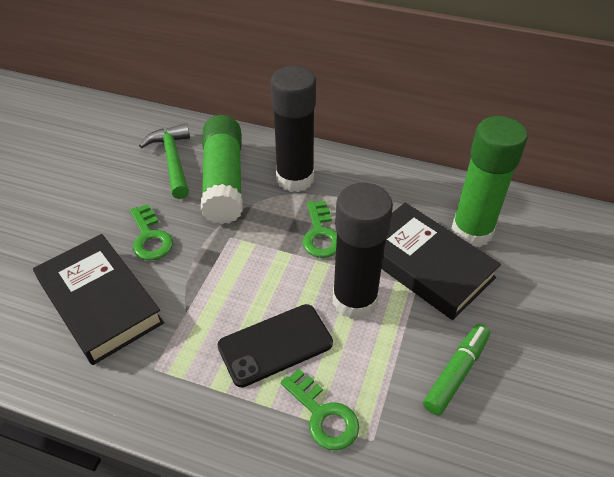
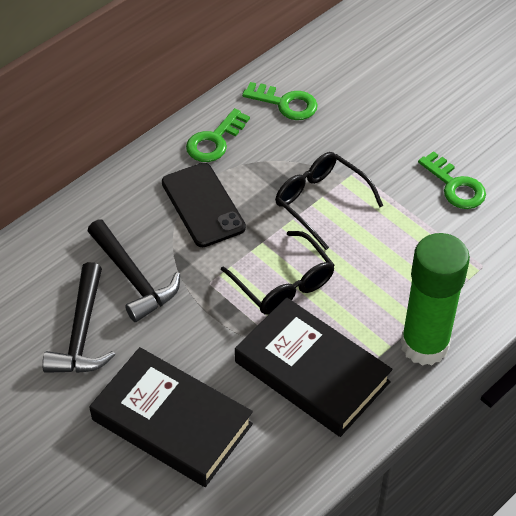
black glasses: 0 -> 2
black glue stick: 2 -> 0
black hammer: 0 -> 2
green glue stick: 2 -> 1
green hammer: 1 -> 0
green marker: 1 -> 0

